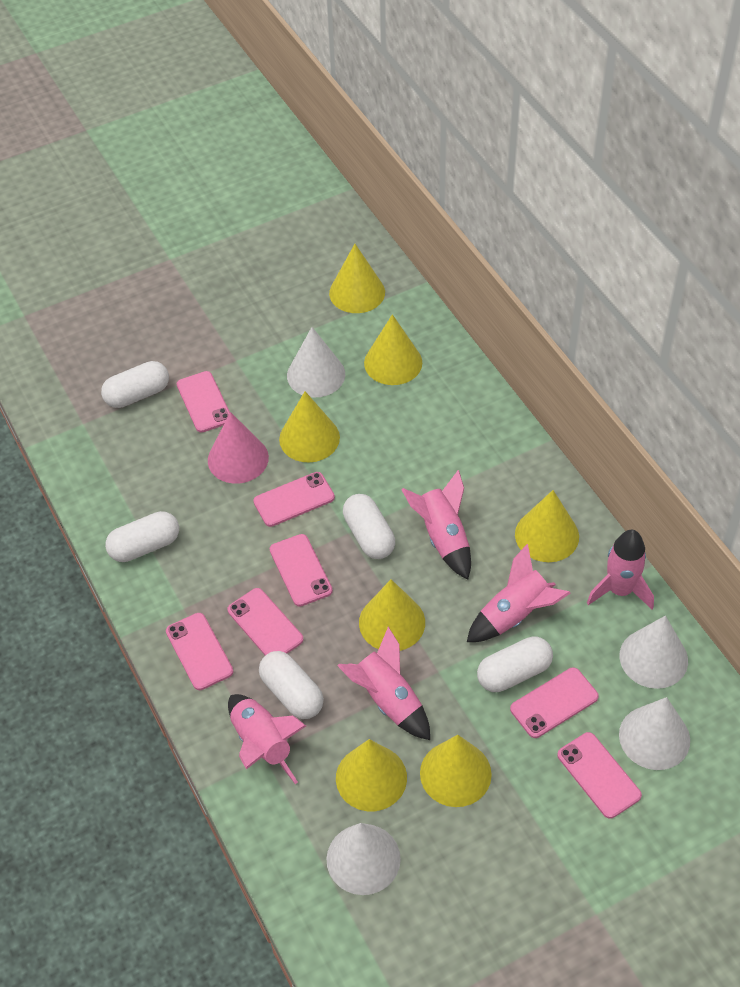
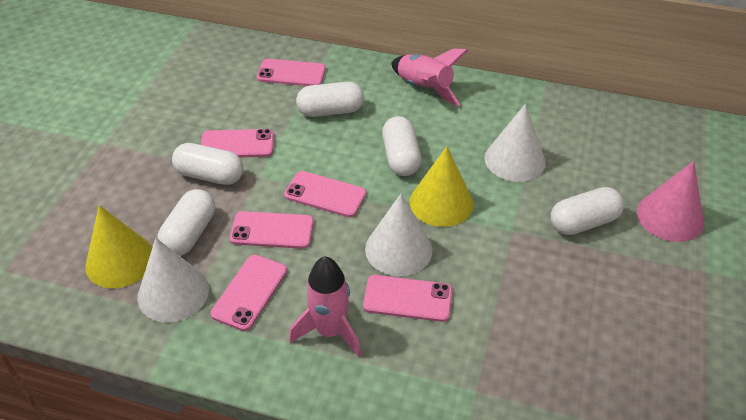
pink phone: 7 -> 6
pink rocket: 5 -> 2
white cone: 4 -> 3
yellow cone: 7 -> 2

